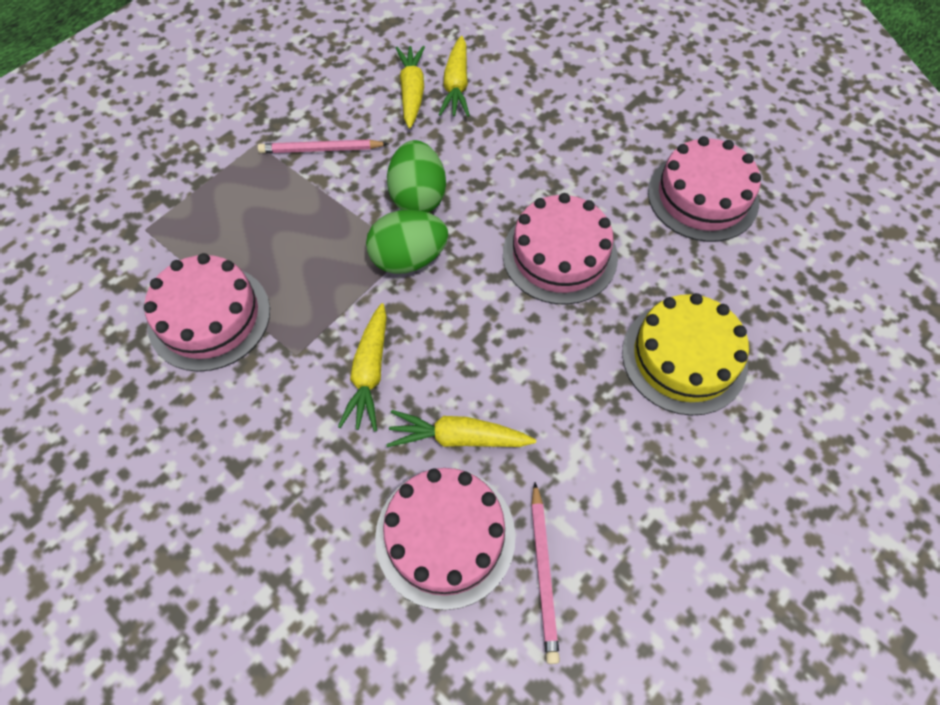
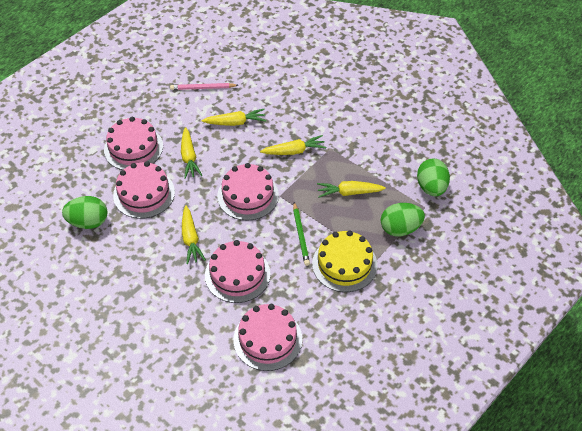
green egg: 2 -> 3
green pencil: 0 -> 1
pink cake: 4 -> 5
pink pencil: 2 -> 1
yellow carrot: 4 -> 5

